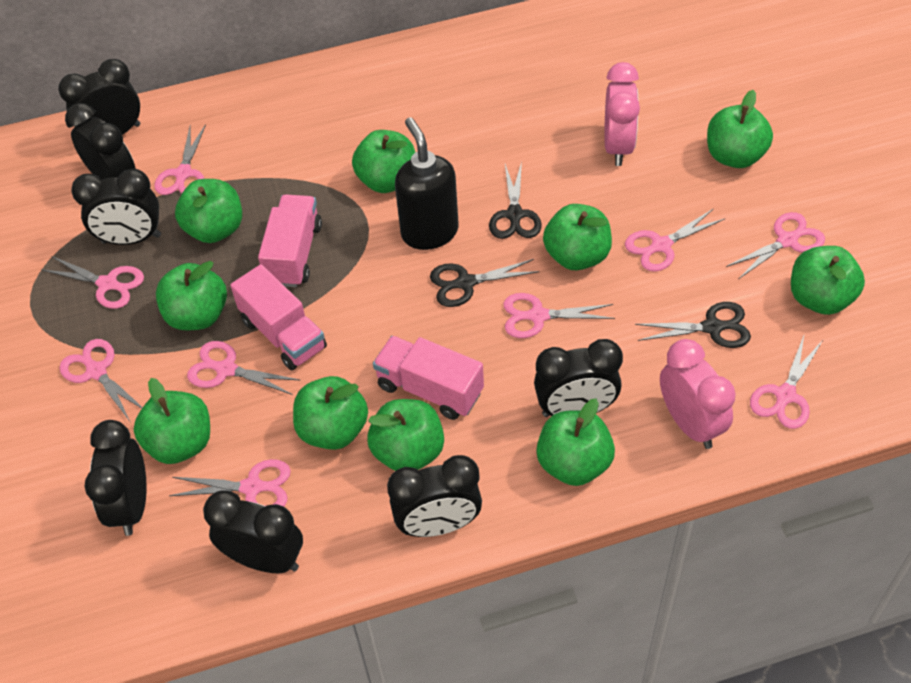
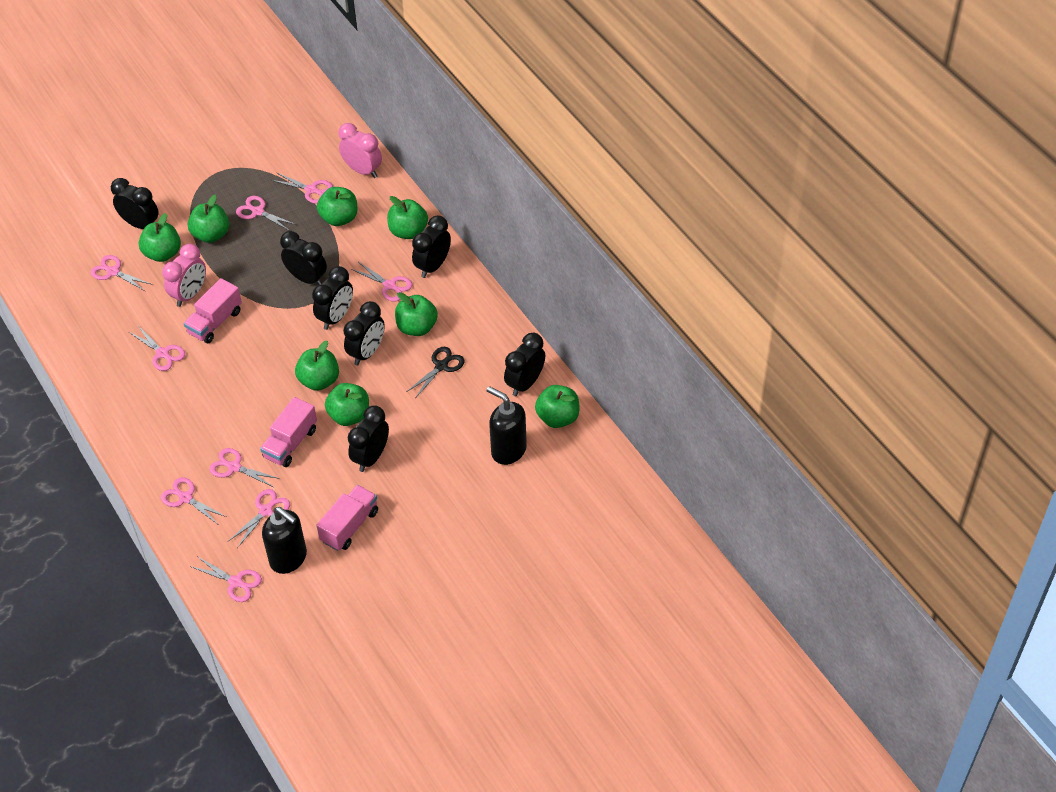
black scissors: 3 -> 1
black soap dispenser: 1 -> 2
green apple: 10 -> 8

